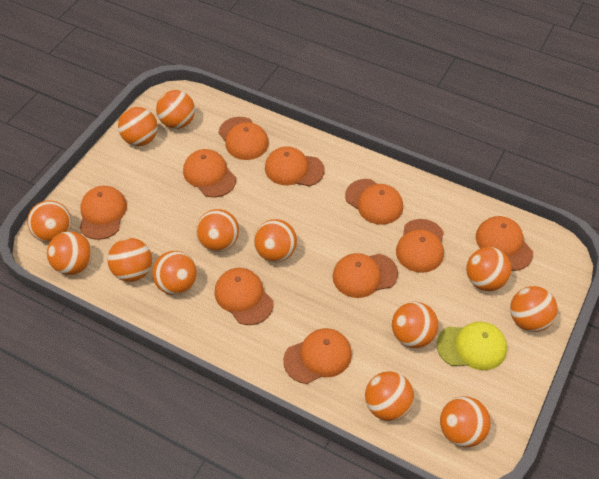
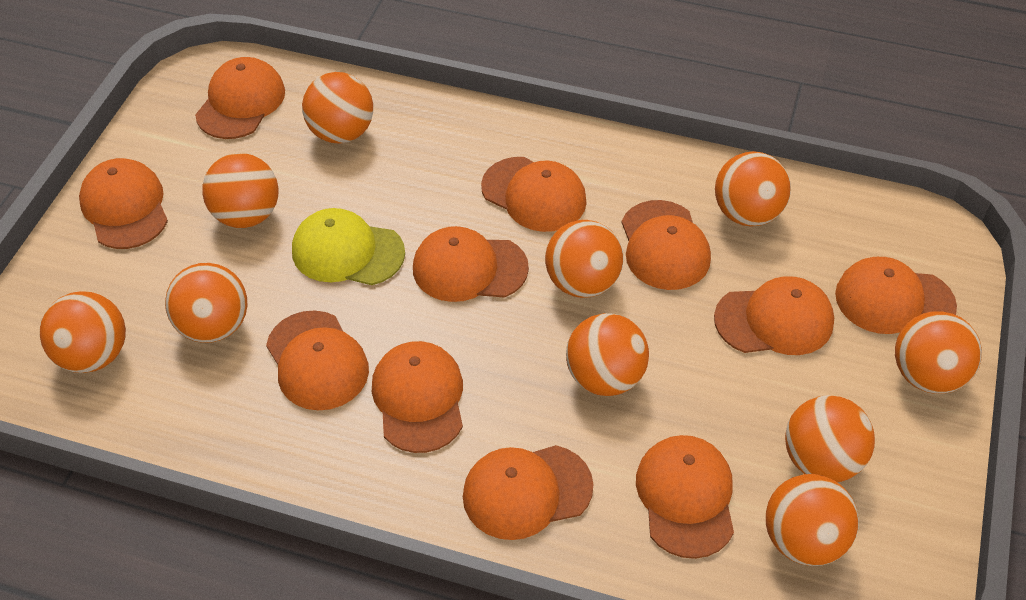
orange ball: 13 -> 10
orange cap: 10 -> 11

